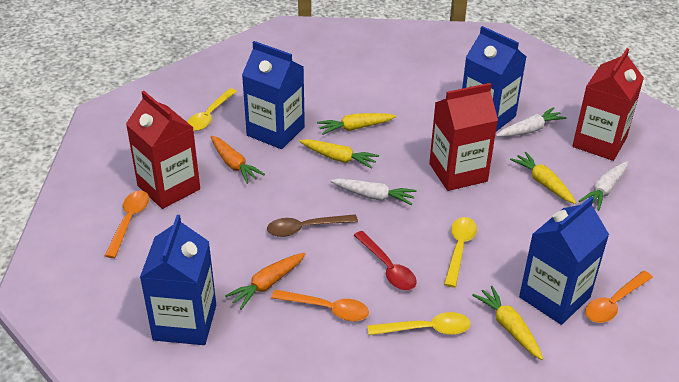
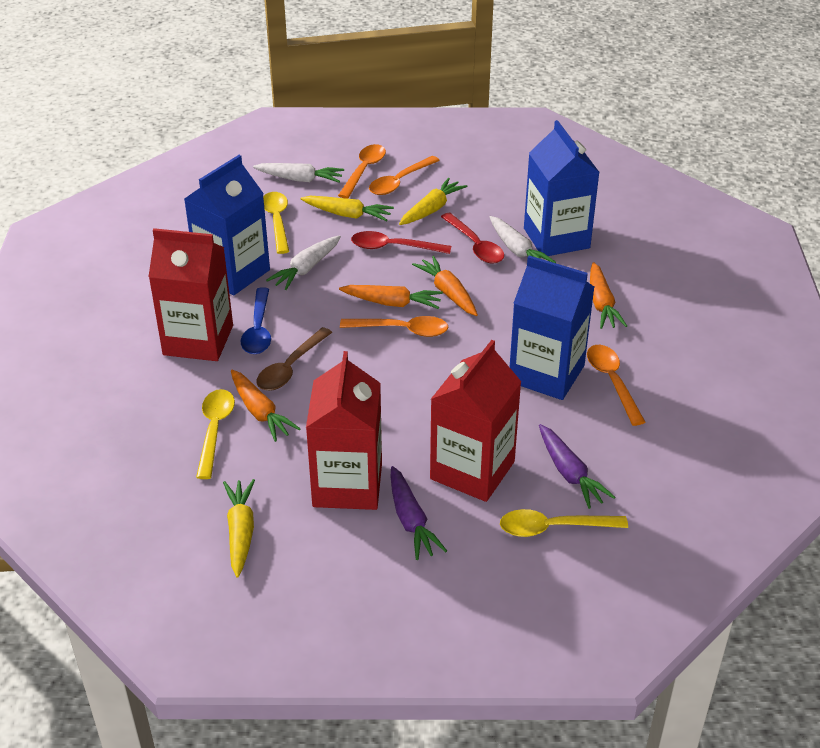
blue carton: 4 -> 3
blue spoon: 0 -> 1
orange carrot: 2 -> 4
orange spoon: 3 -> 4
purple carrot: 0 -> 2
red spoon: 1 -> 2
yellow carrot: 4 -> 3

